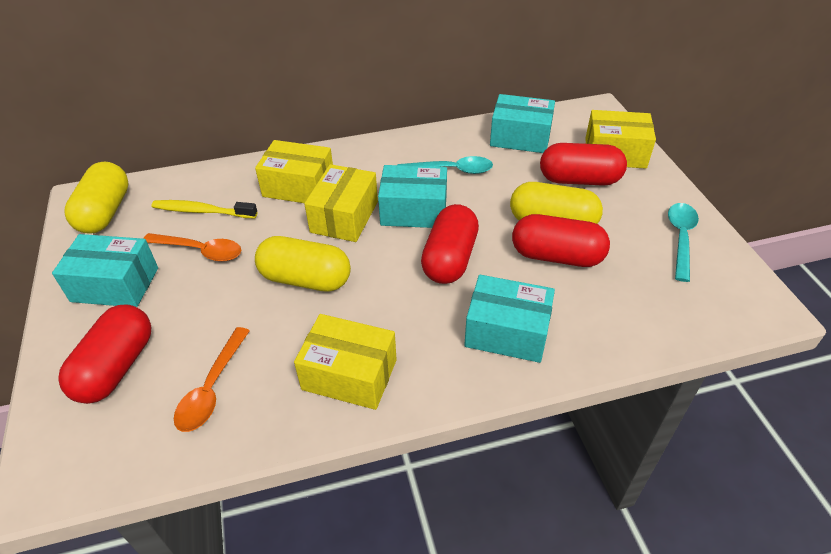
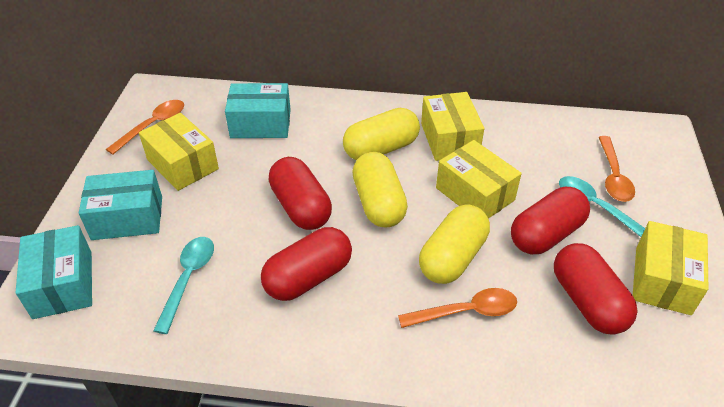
orange spoon: 2 -> 3
turquoise box: 4 -> 3
yellow toothbrush: 1 -> 0

